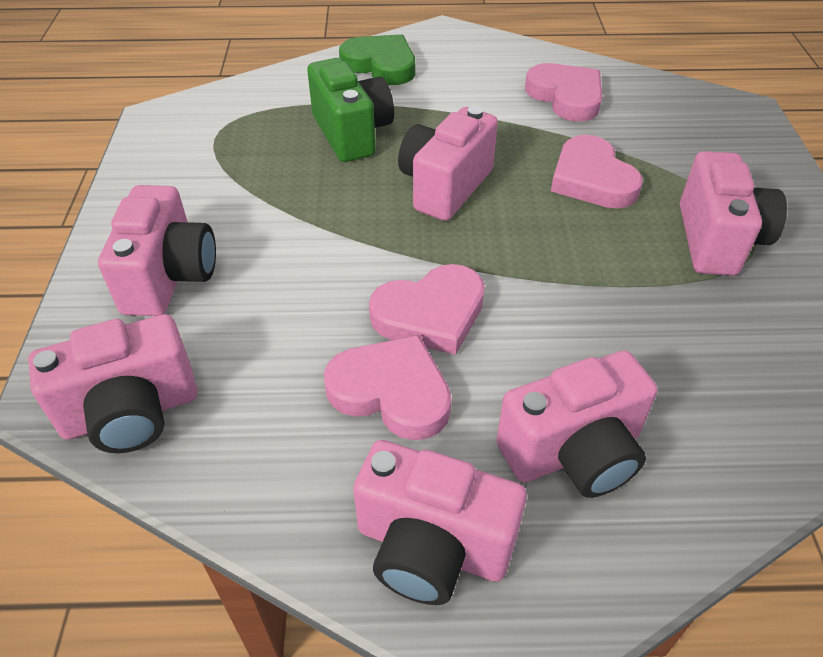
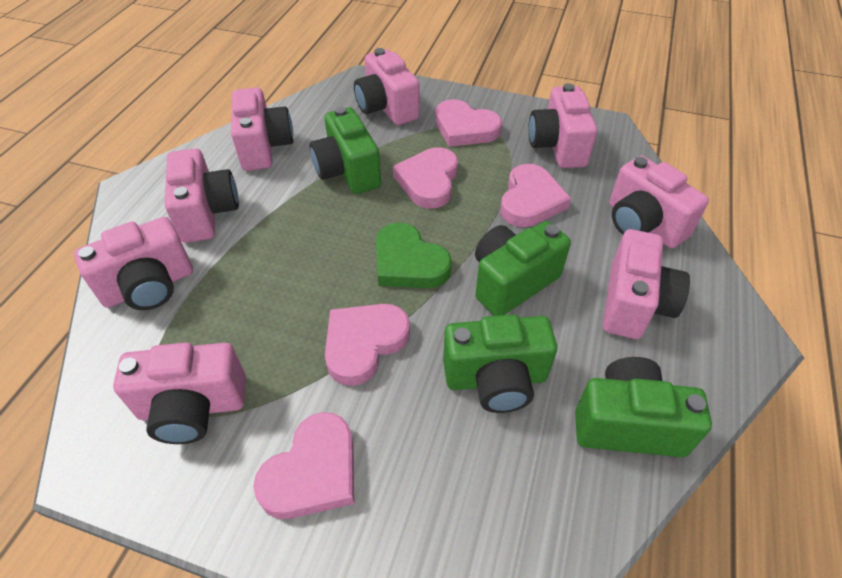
green camera: 1 -> 4
pink camera: 6 -> 8
pink heart: 4 -> 5

